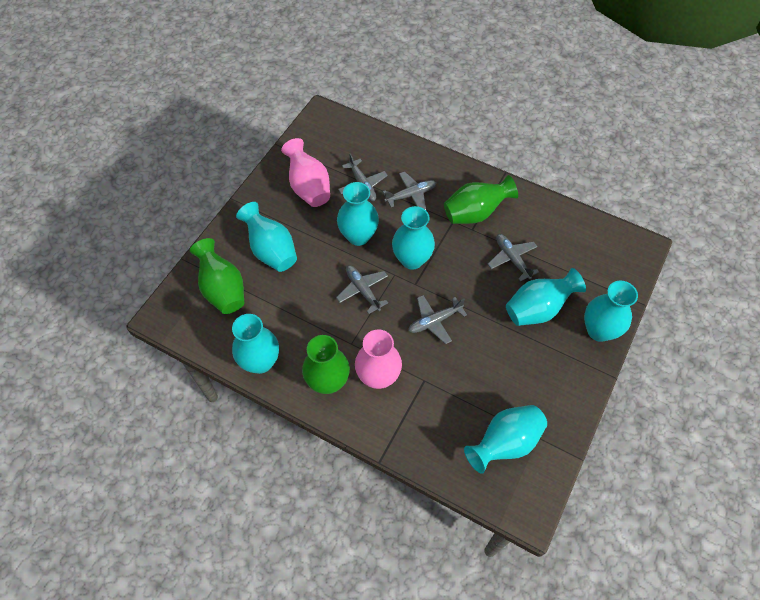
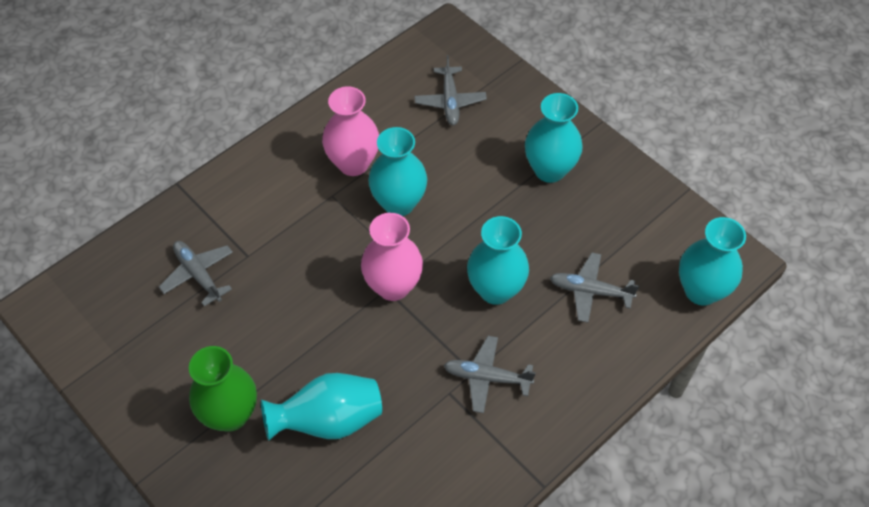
green vase: 3 -> 1
grey plane: 5 -> 4
turquoise vase: 7 -> 5

